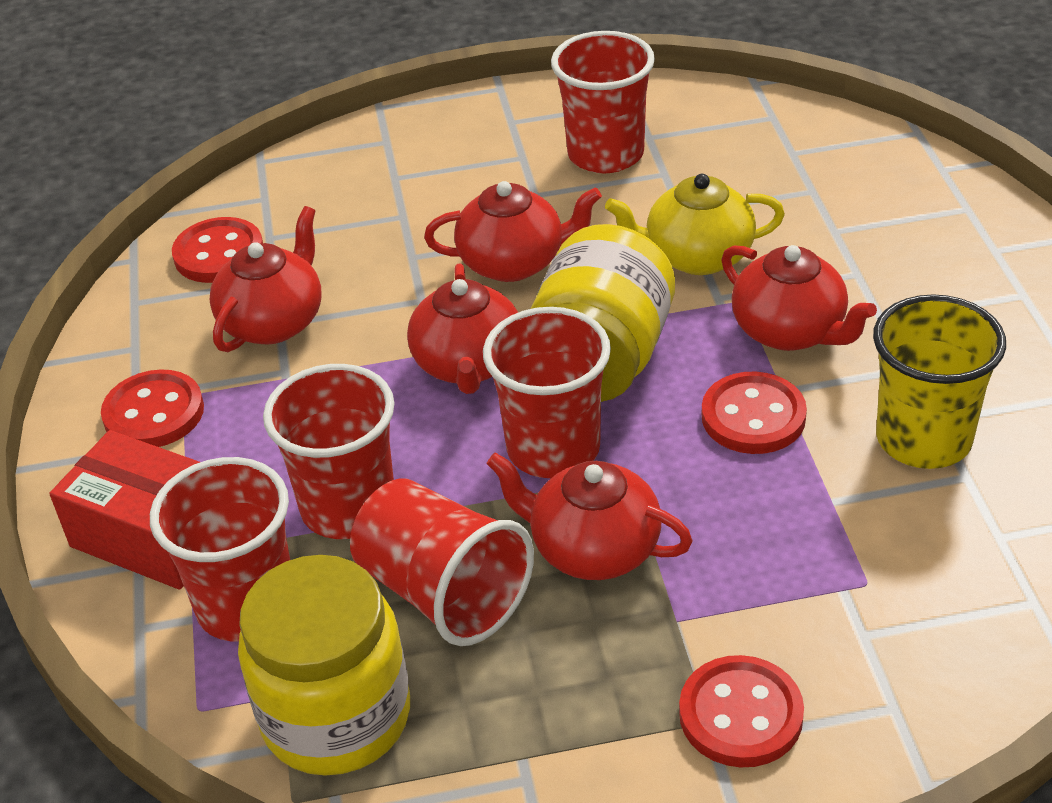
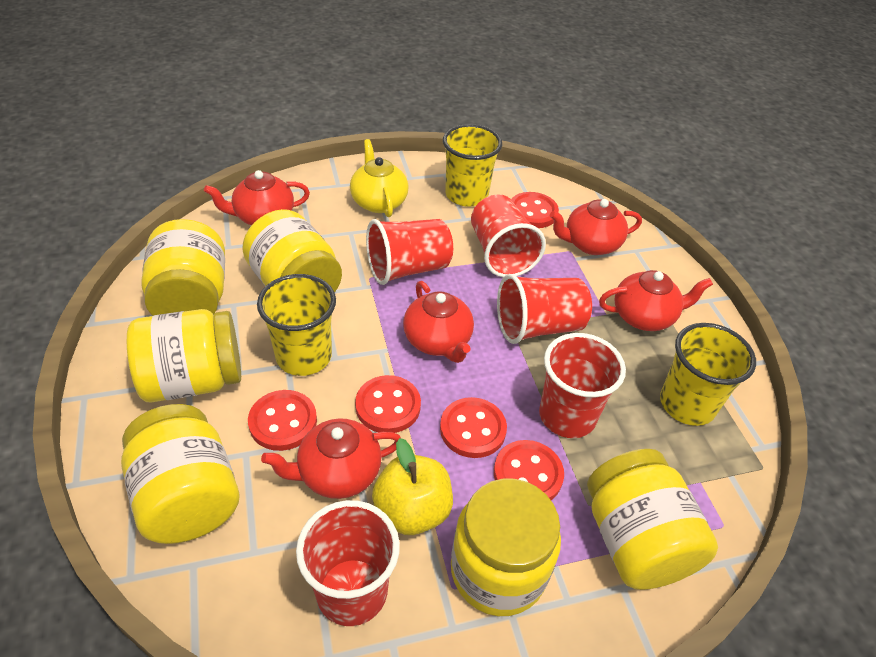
red box: 1 -> 0
red button: 4 -> 5
yellow apple: 0 -> 1
yellow cup: 1 -> 3
yellow jar: 2 -> 6

